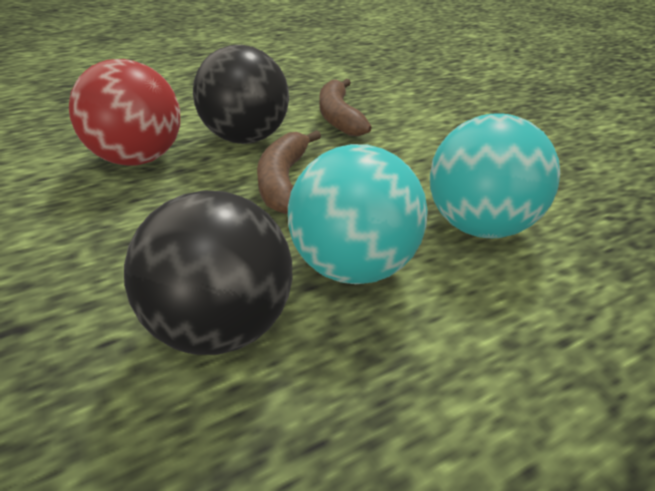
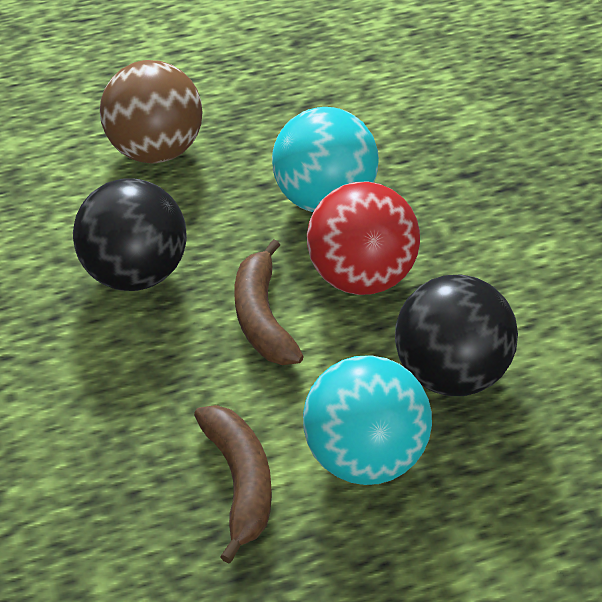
brown ball: 0 -> 1

